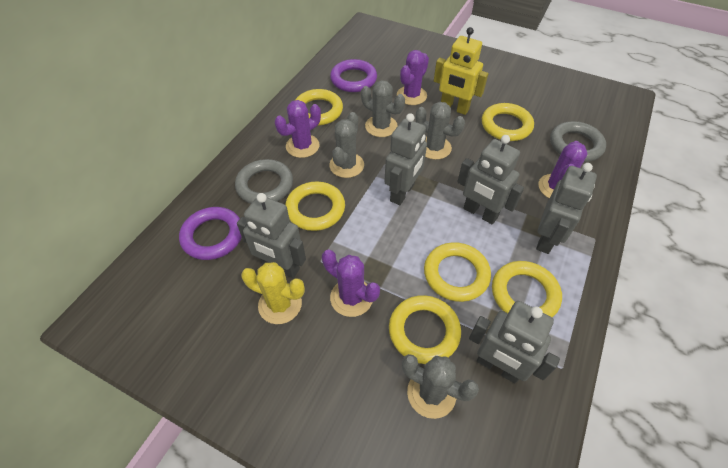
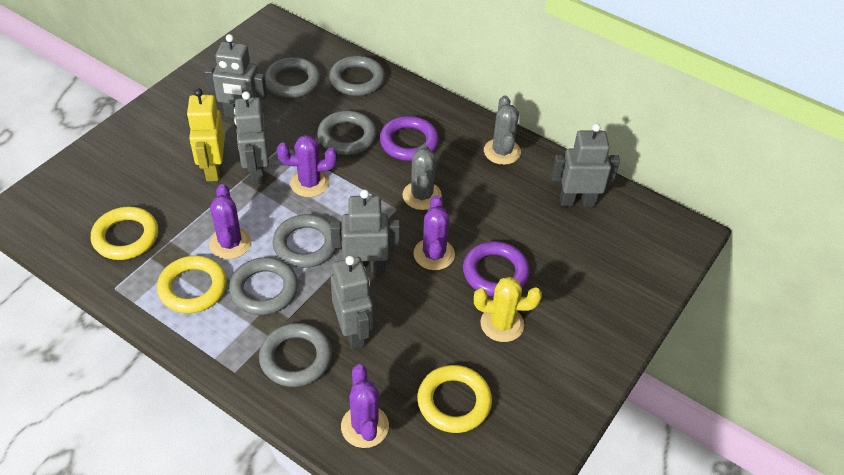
grey cactus: 4 -> 2
grey ring: 2 -> 6
yellow ring: 6 -> 3

